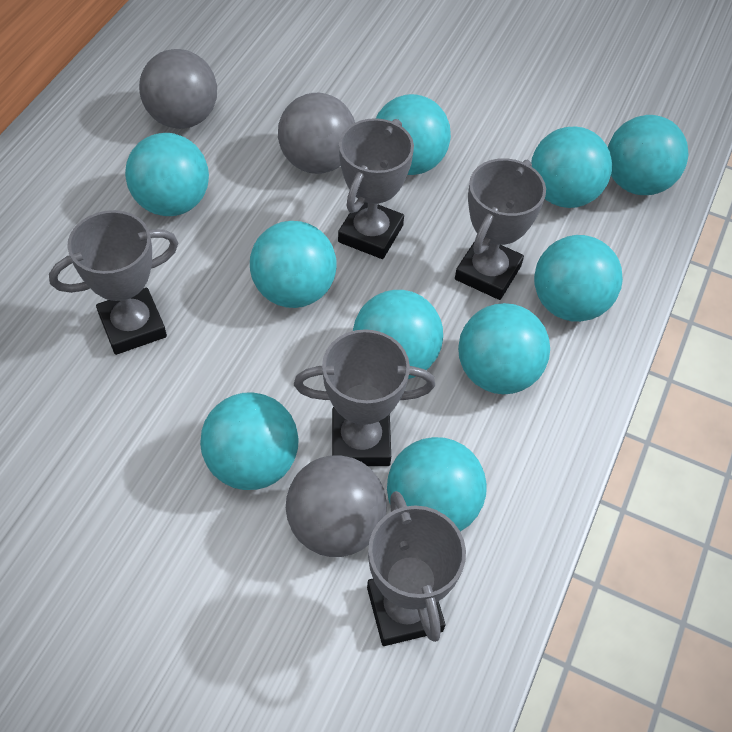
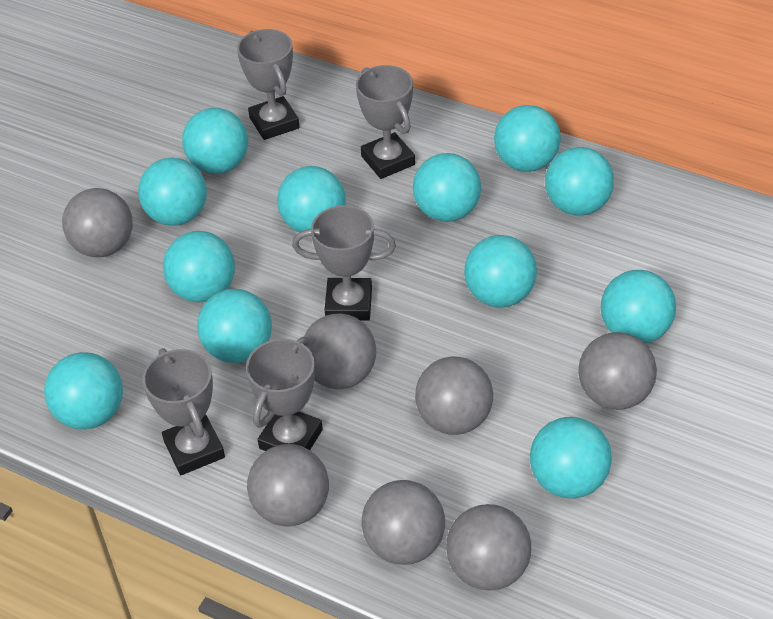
grey ball: 3 -> 7
turquoise ball: 10 -> 12

